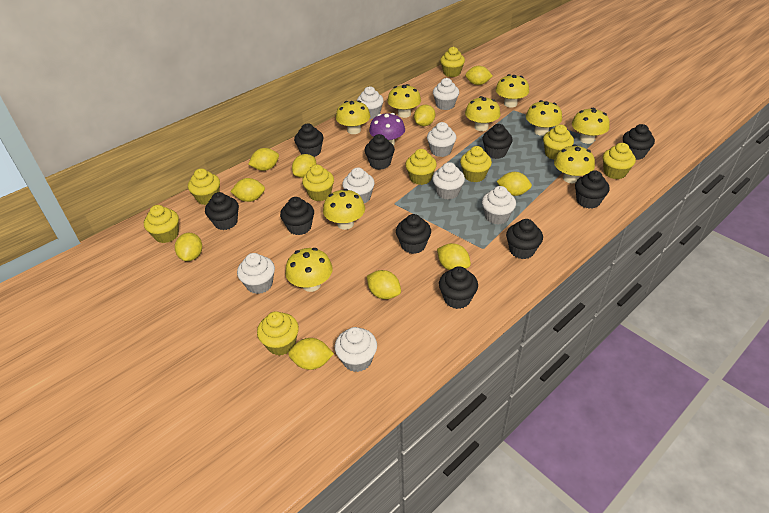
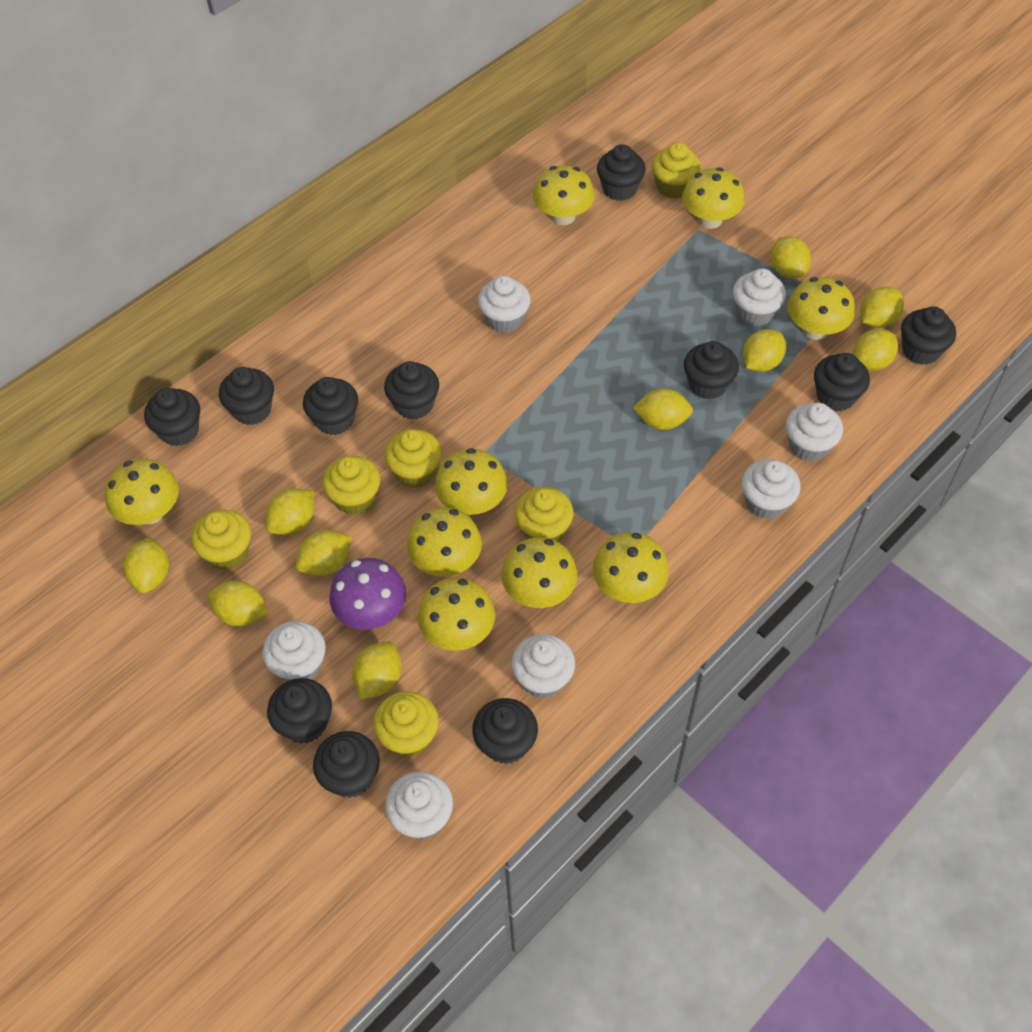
black cupcake: 10 -> 11
white cupcake: 8 -> 7
yellow cupcake: 9 -> 6

